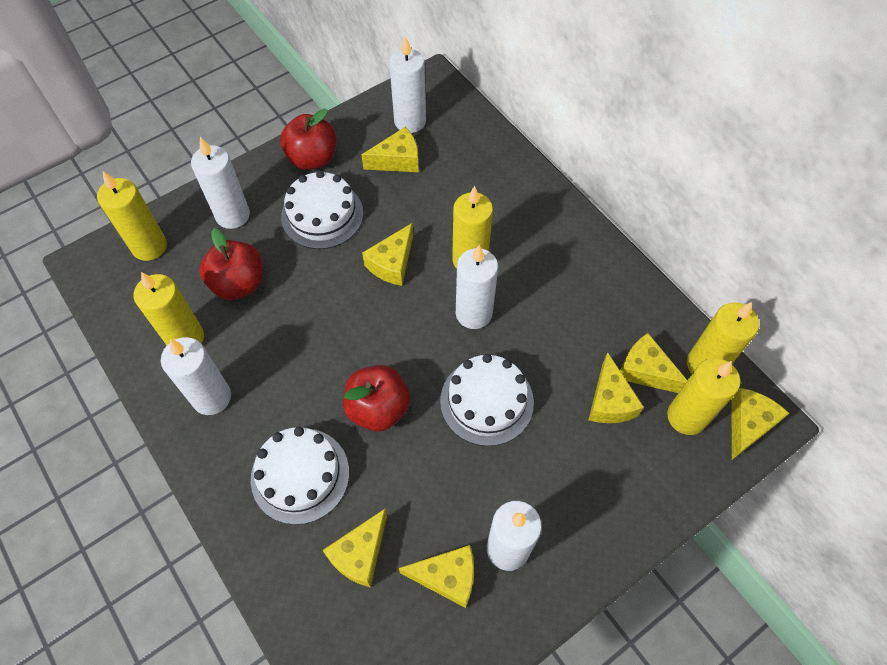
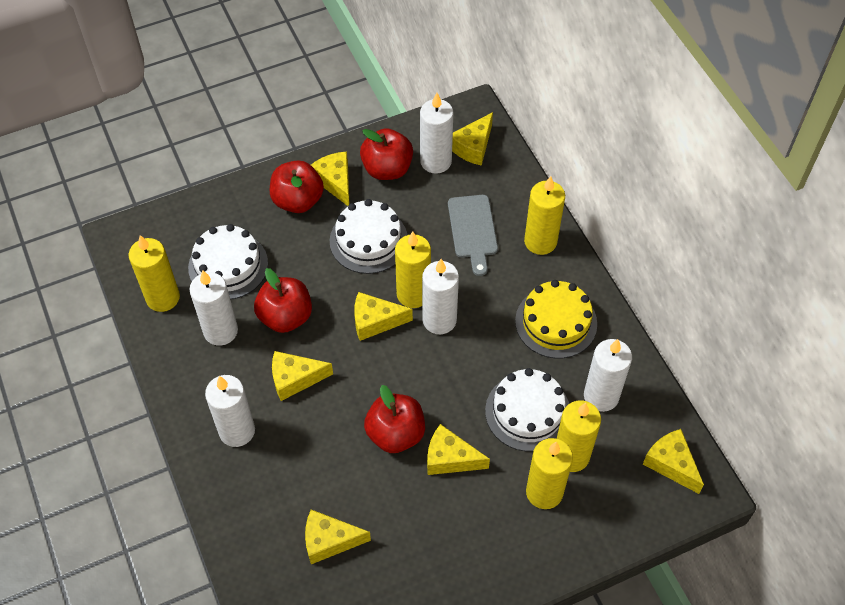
grey cutting board: 0 -> 1
red apple: 3 -> 4
yellow cake: 0 -> 1

